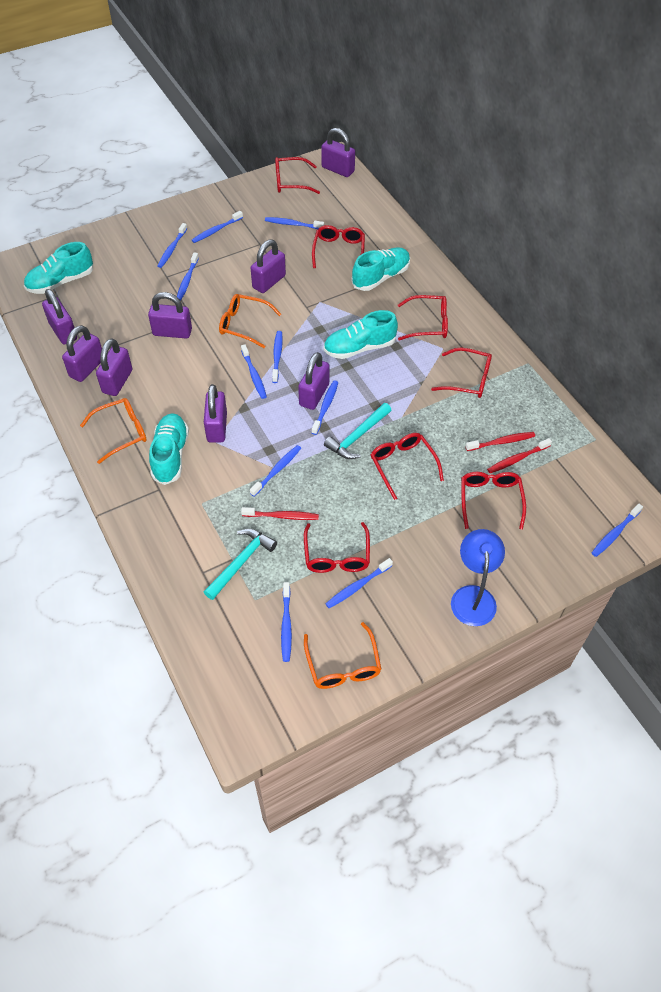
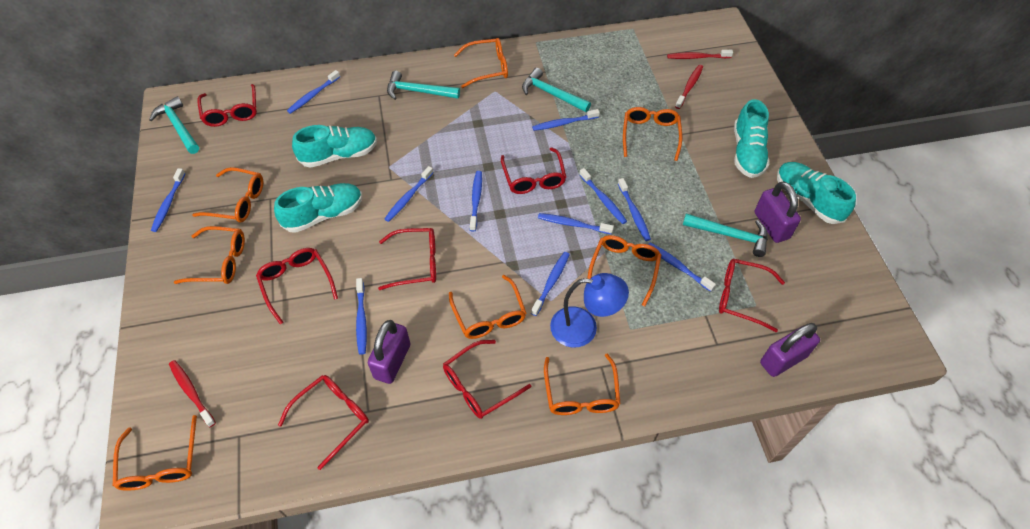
orange glasses: 3 -> 8
purple padlock: 8 -> 3
turquoise hammer: 2 -> 4

